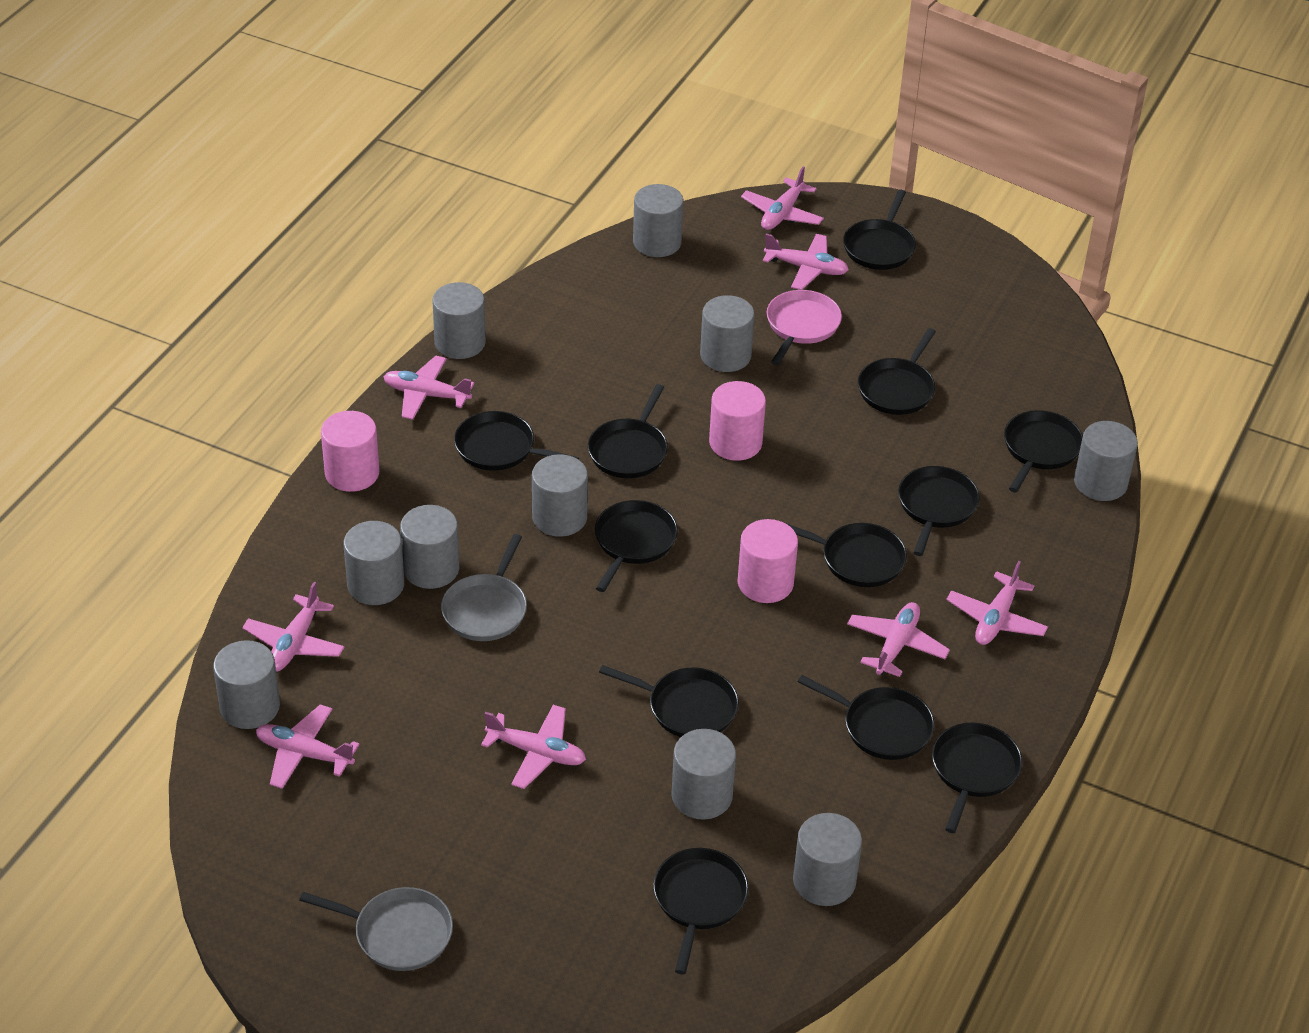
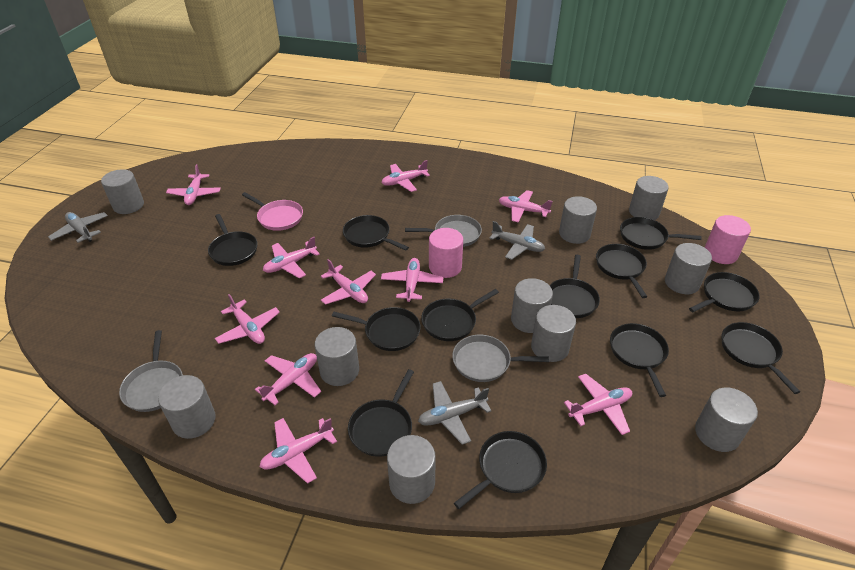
grey pan: 2 -> 3
grey plane: 0 -> 3
pink cylinder: 3 -> 2
pink plane: 8 -> 10

